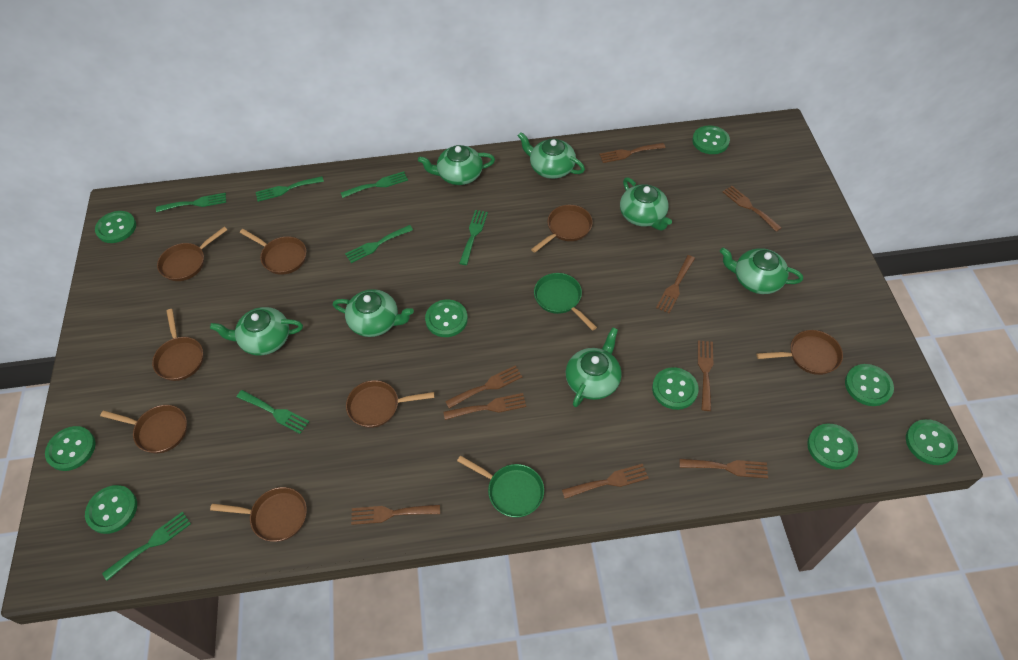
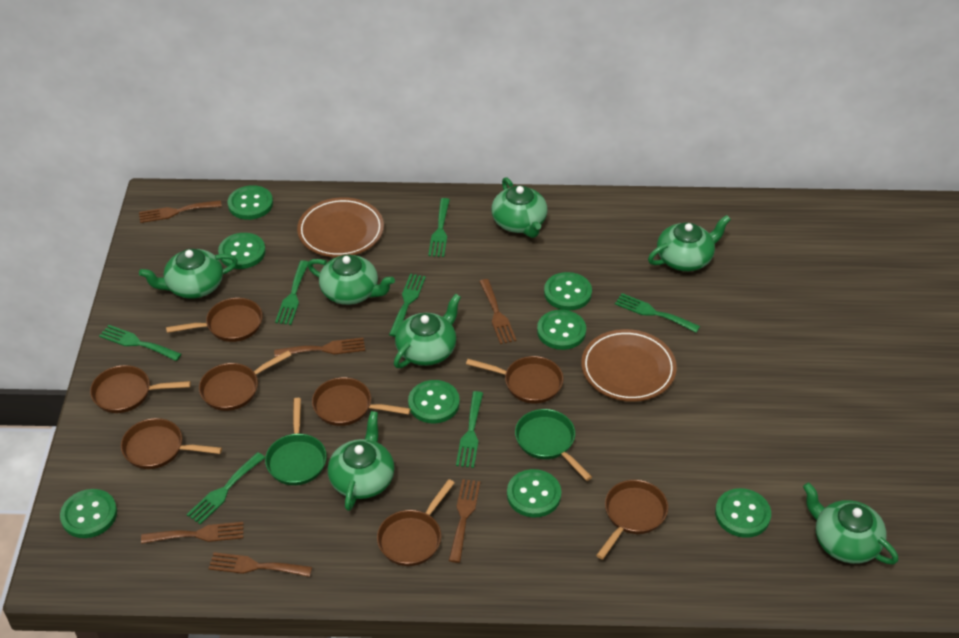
brown fork: 9 -> 6
brown plate: 0 -> 2
green button: 9 -> 8

